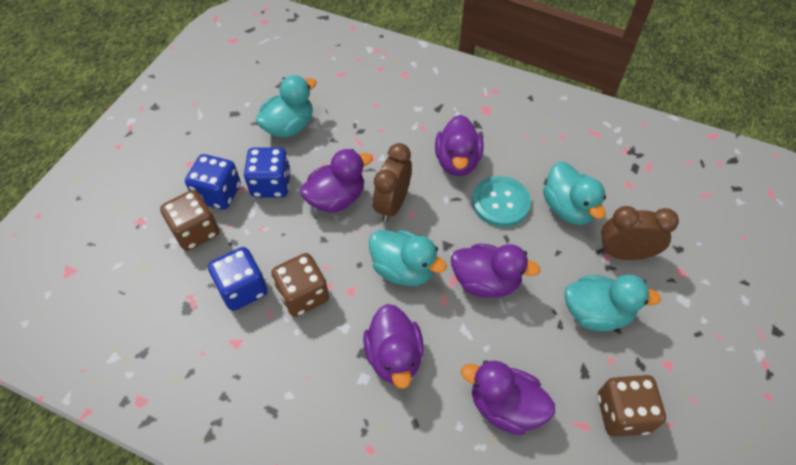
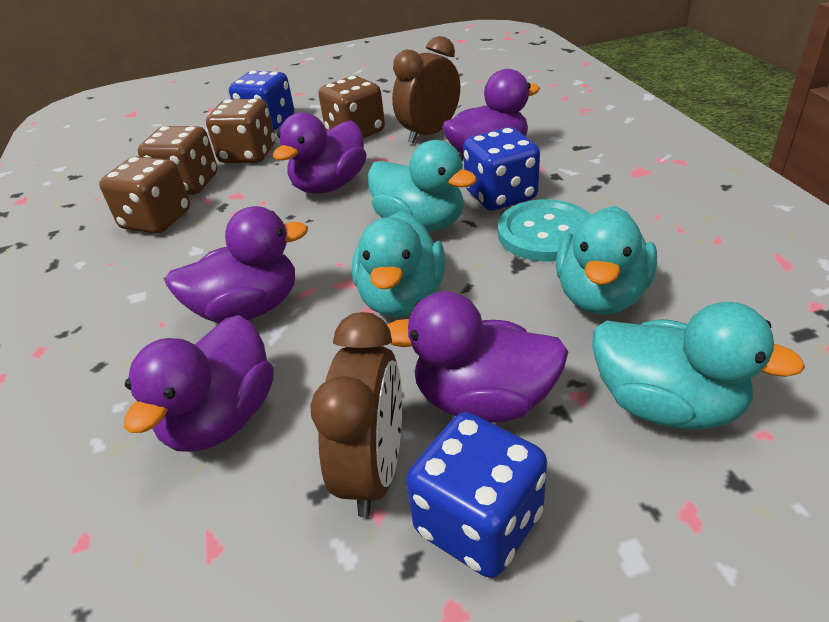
brown dice: 3 -> 4

